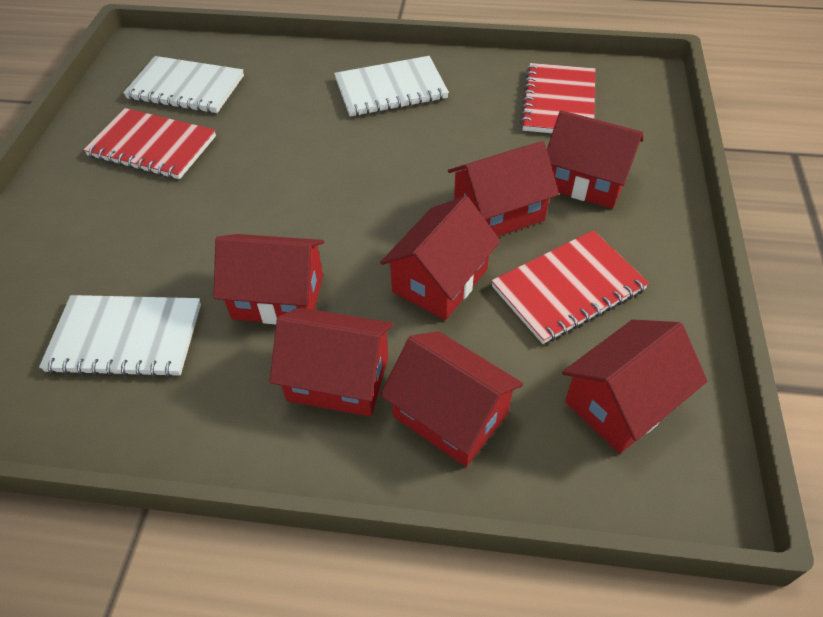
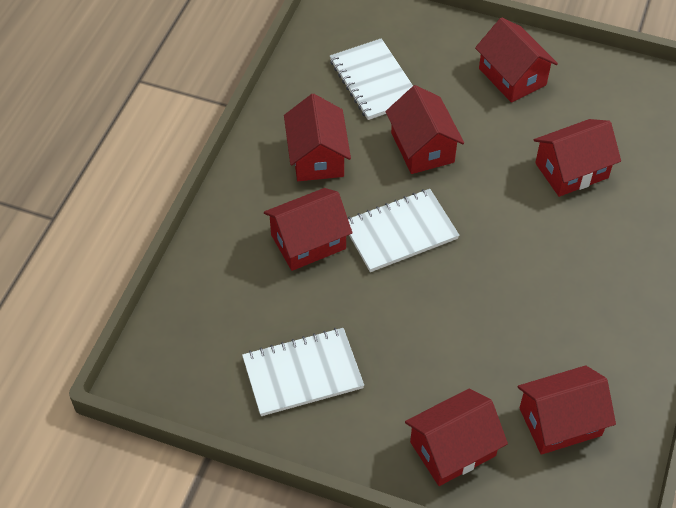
red notebook: 3 -> 0

